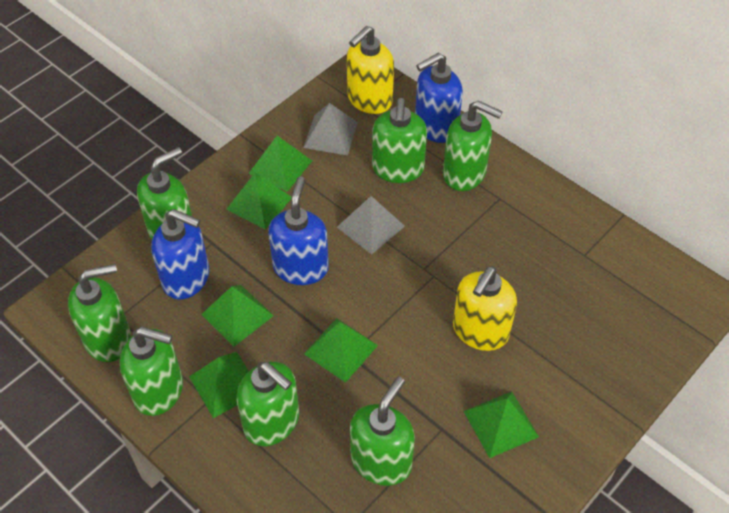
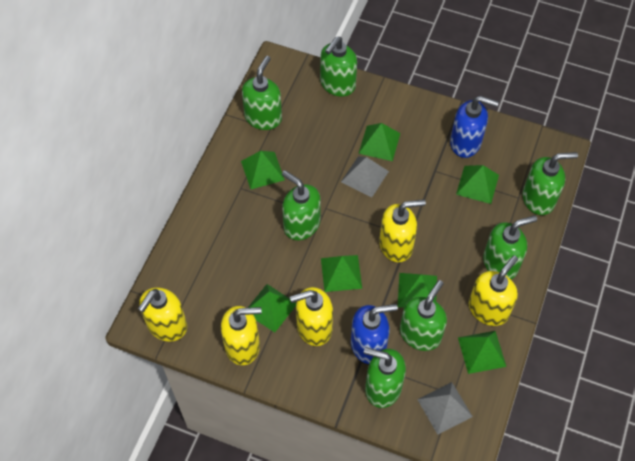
blue soap dispenser: 3 -> 2
green pyramid: 6 -> 7
yellow soap dispenser: 2 -> 5

